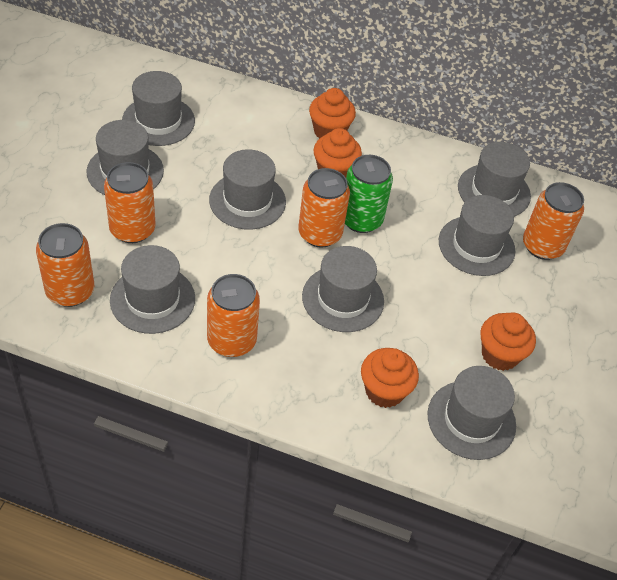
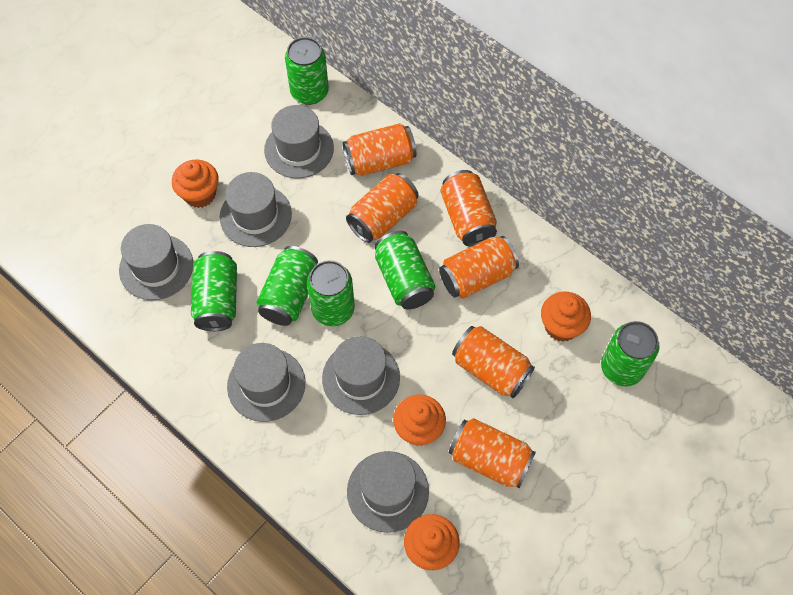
green can: 1 -> 6
grey hat: 8 -> 6
orange can: 5 -> 6

